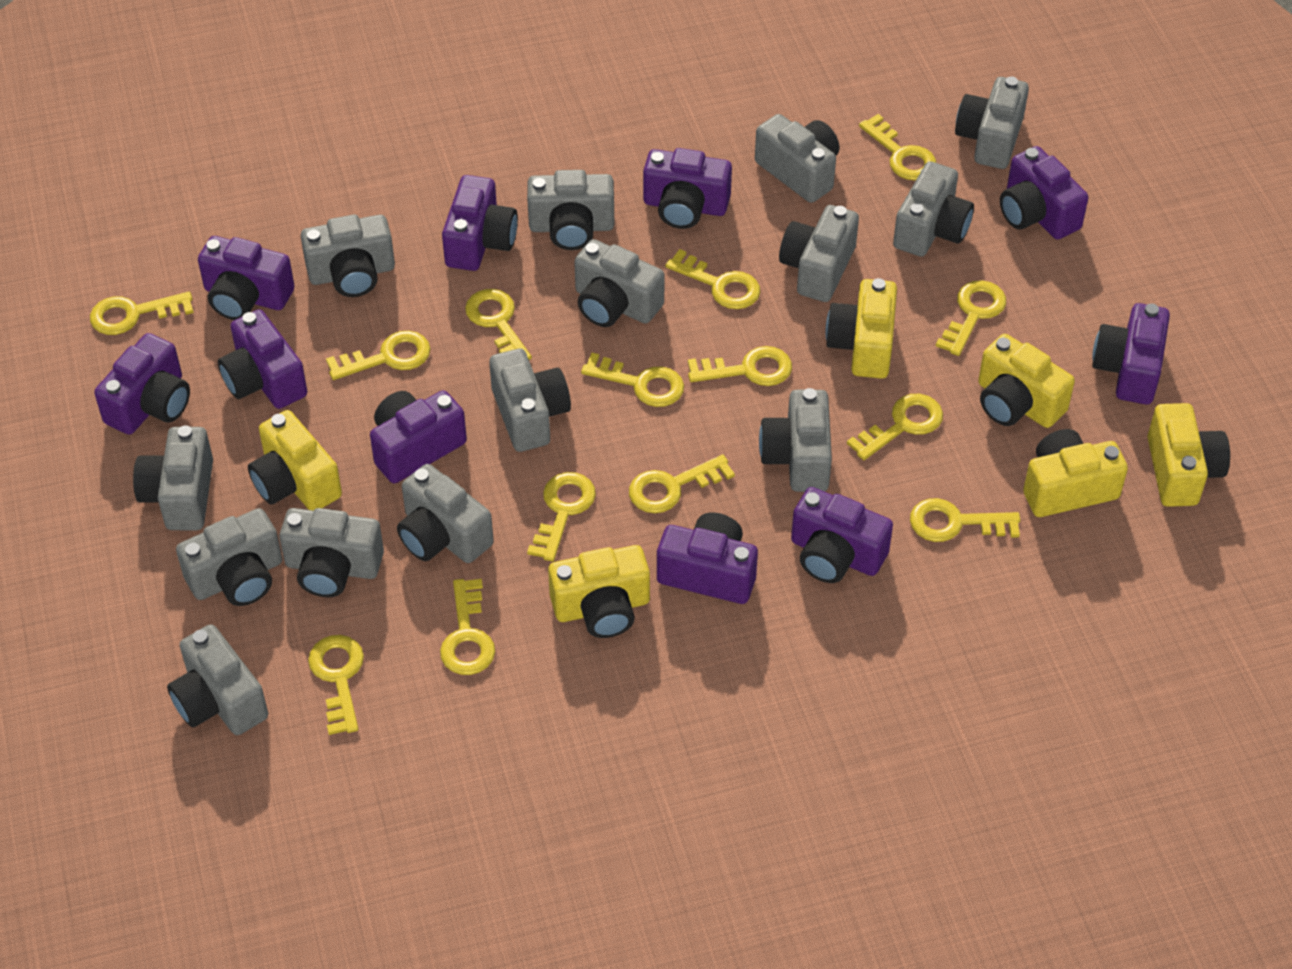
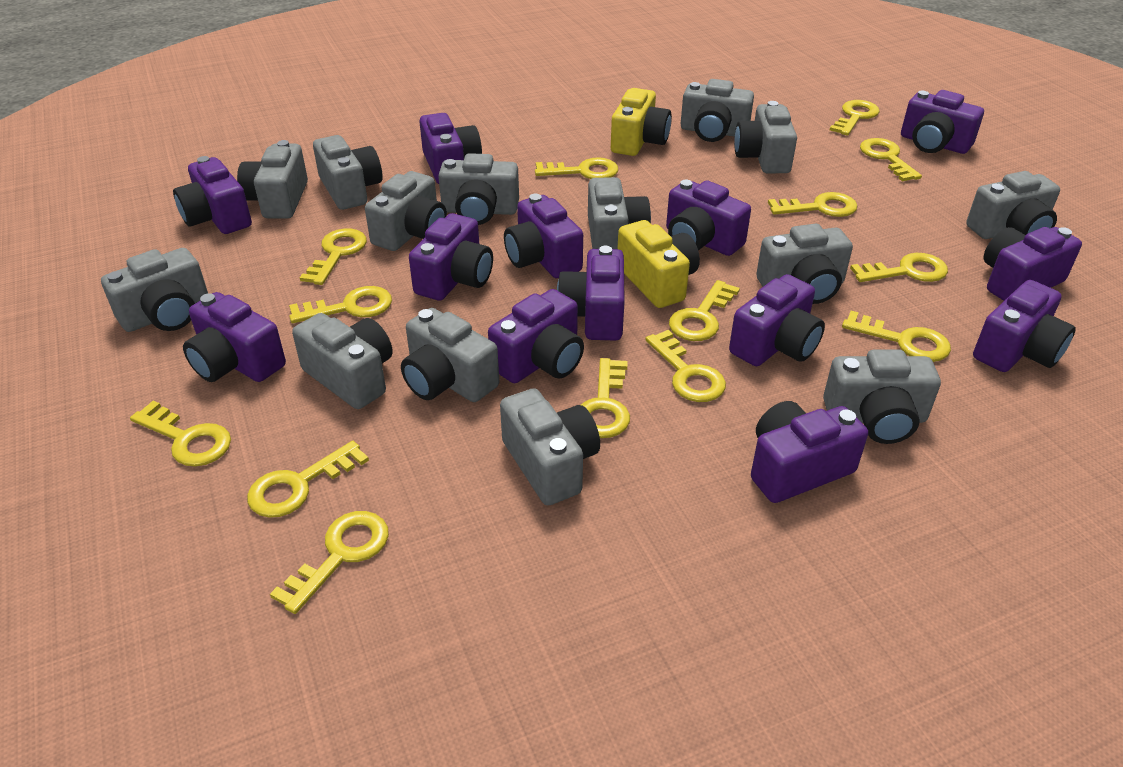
purple camera: 10 -> 13
yellow camera: 6 -> 2

